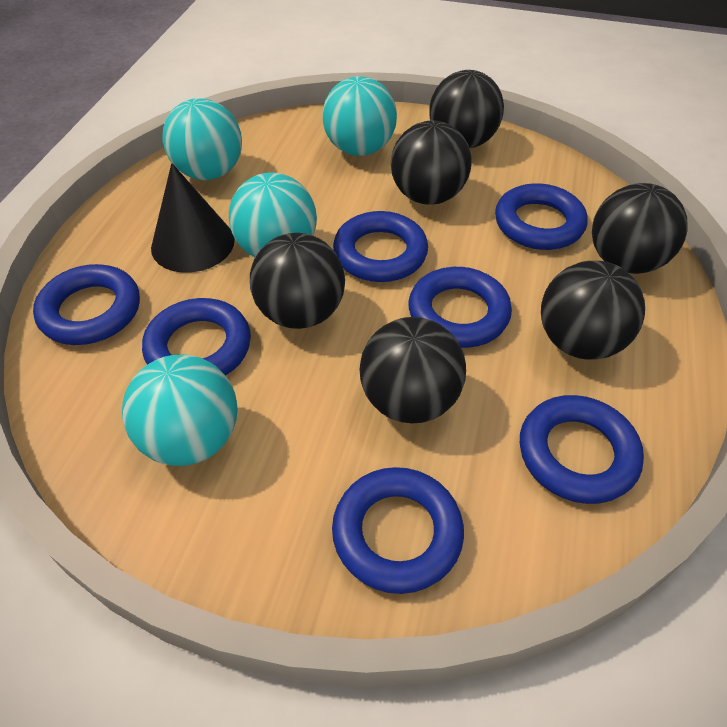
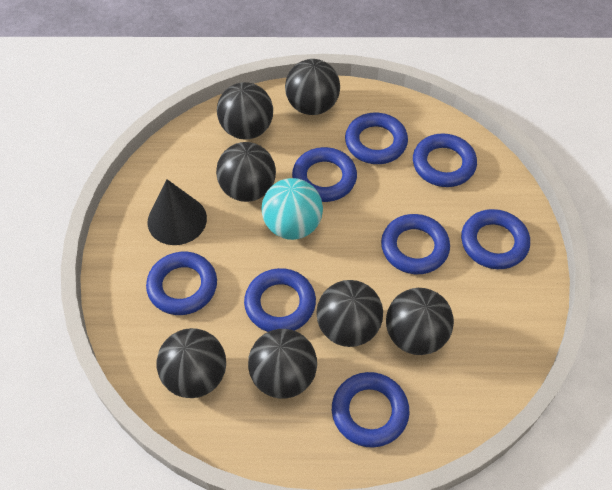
black ball: 6 -> 7
blue ring: 7 -> 8
turquoise ball: 4 -> 1

